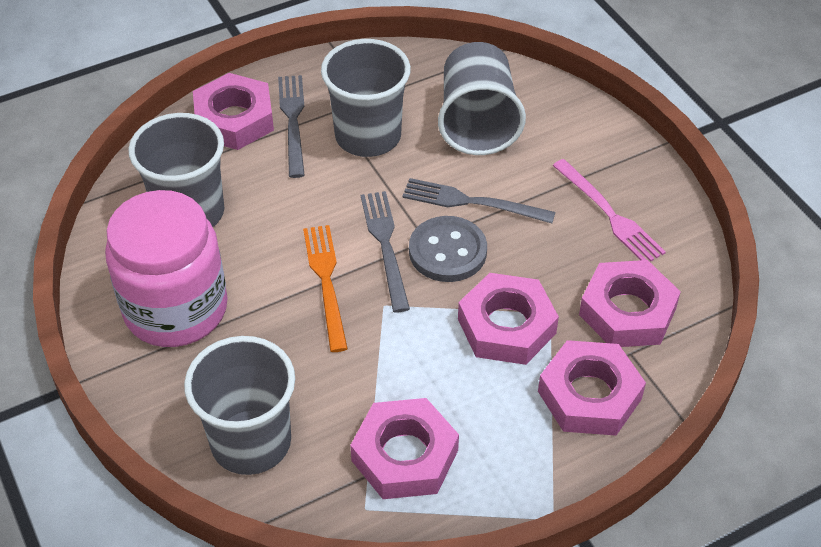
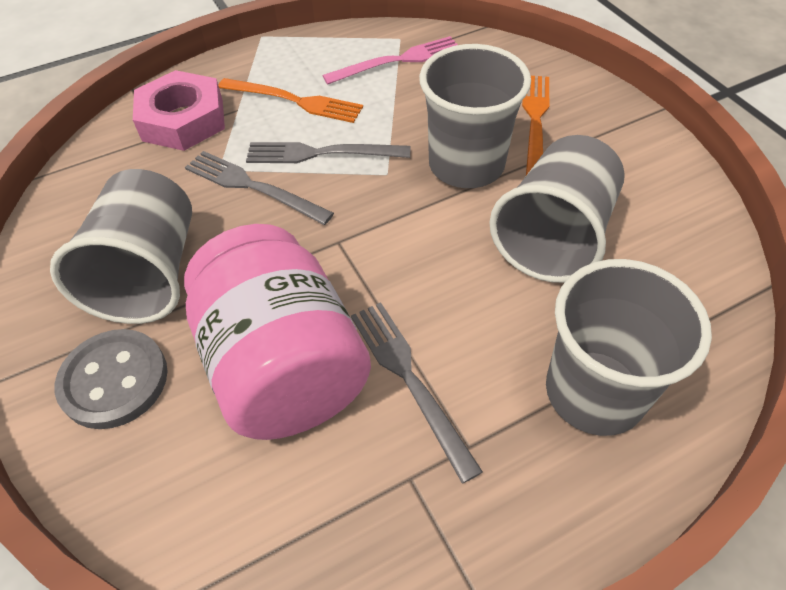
orange fork: 1 -> 2
pink nut: 5 -> 1

